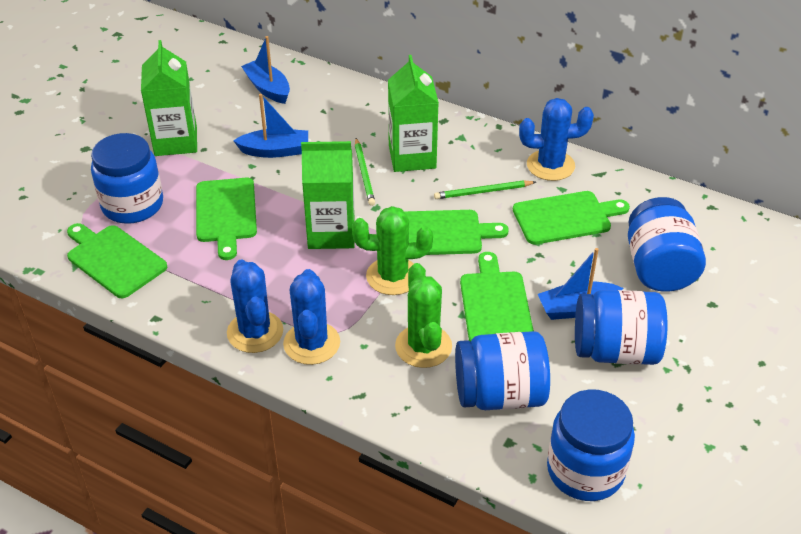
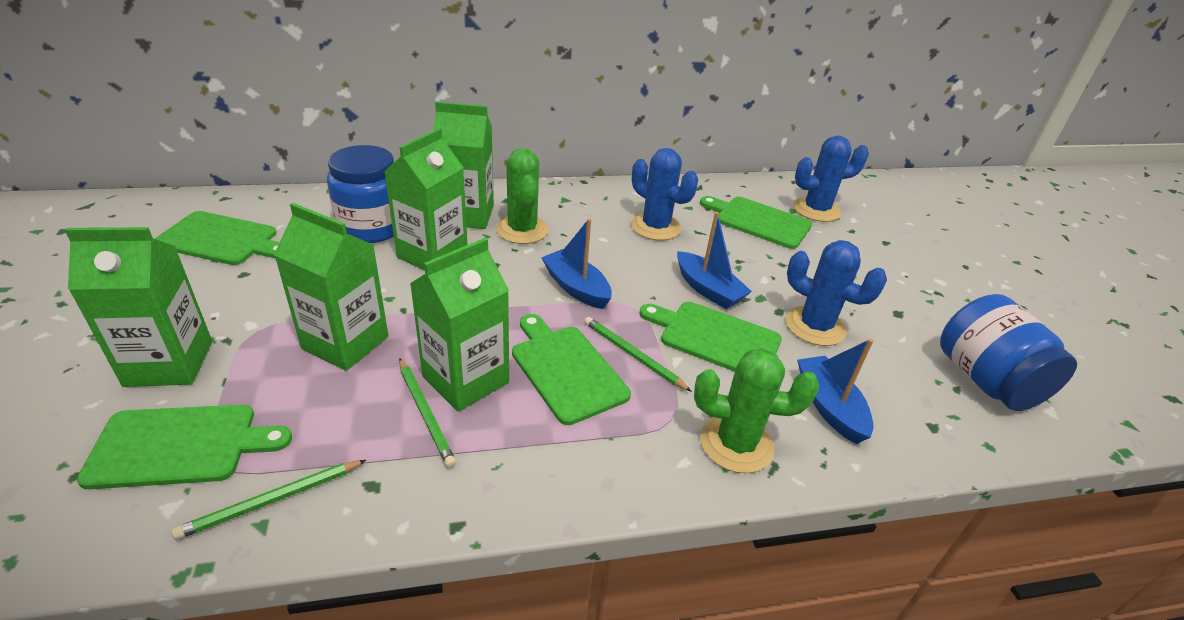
blue jar: 5 -> 2
green carton: 3 -> 5
green pencil: 2 -> 3

